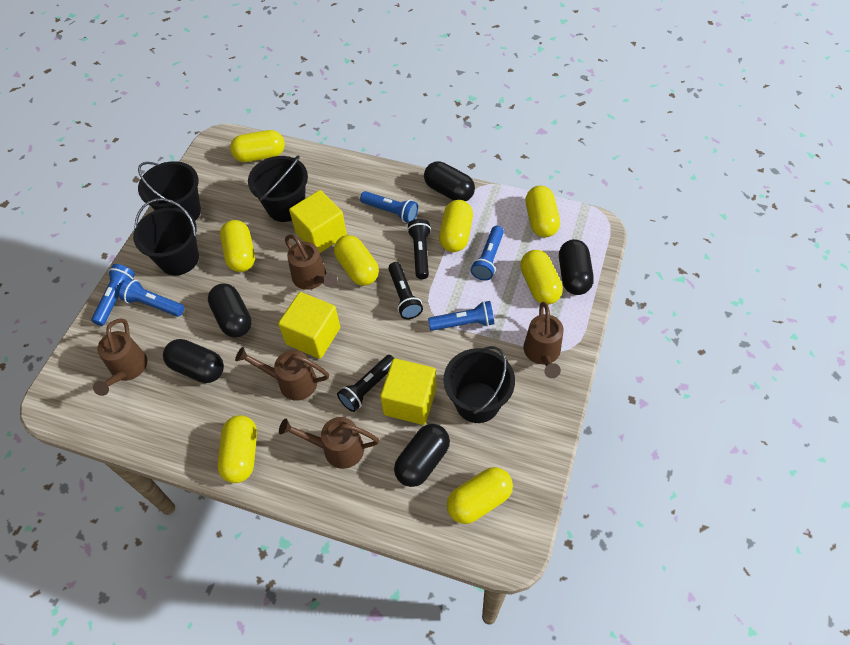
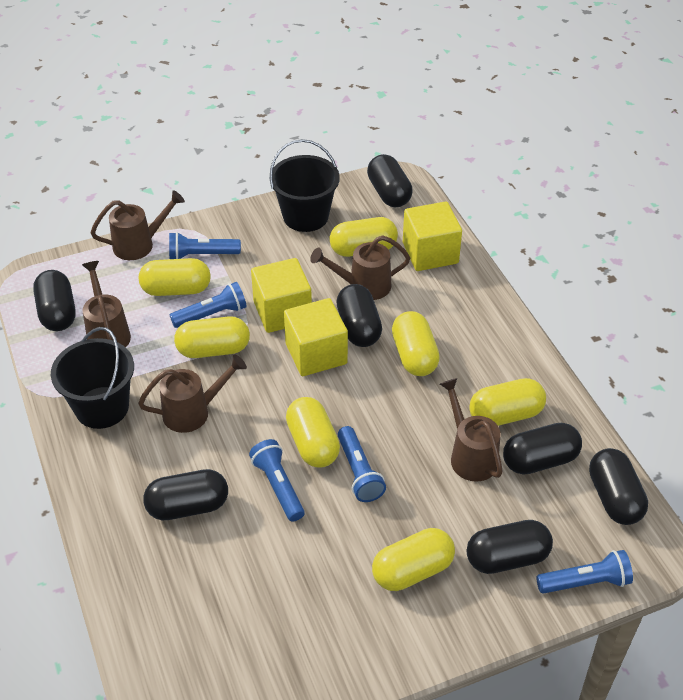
black bucket: 4 -> 2
black capsule: 5 -> 7
black flashlight: 3 -> 0
yellow capsule: 8 -> 7

